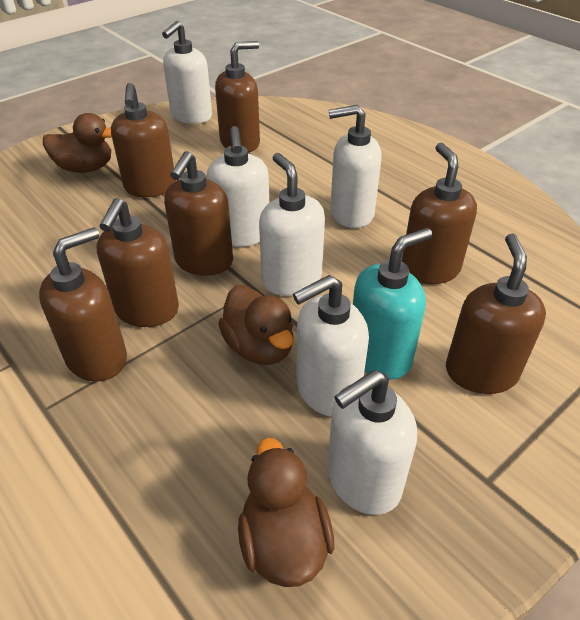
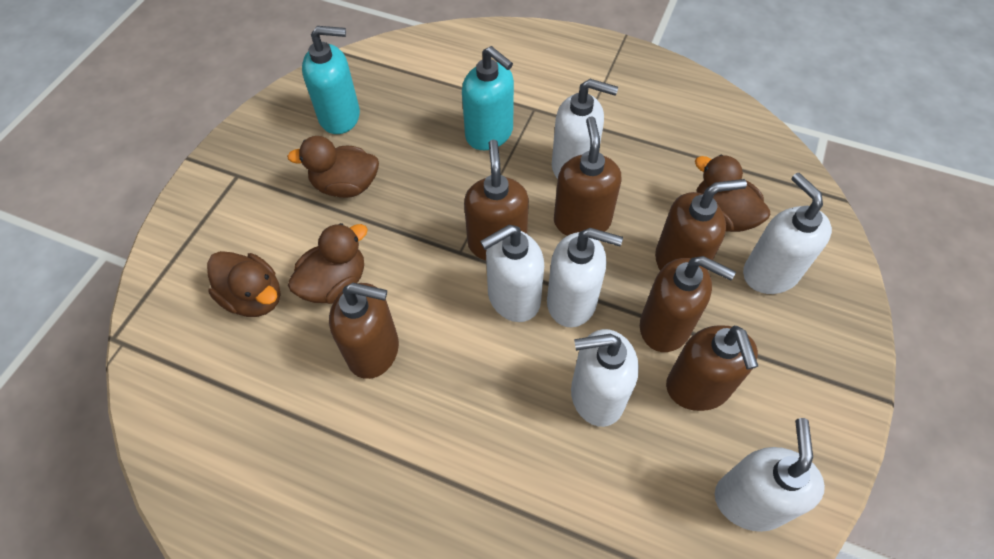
brown duck: 3 -> 4
brown soap dispenser: 7 -> 6
turquoise soap dispenser: 1 -> 2

